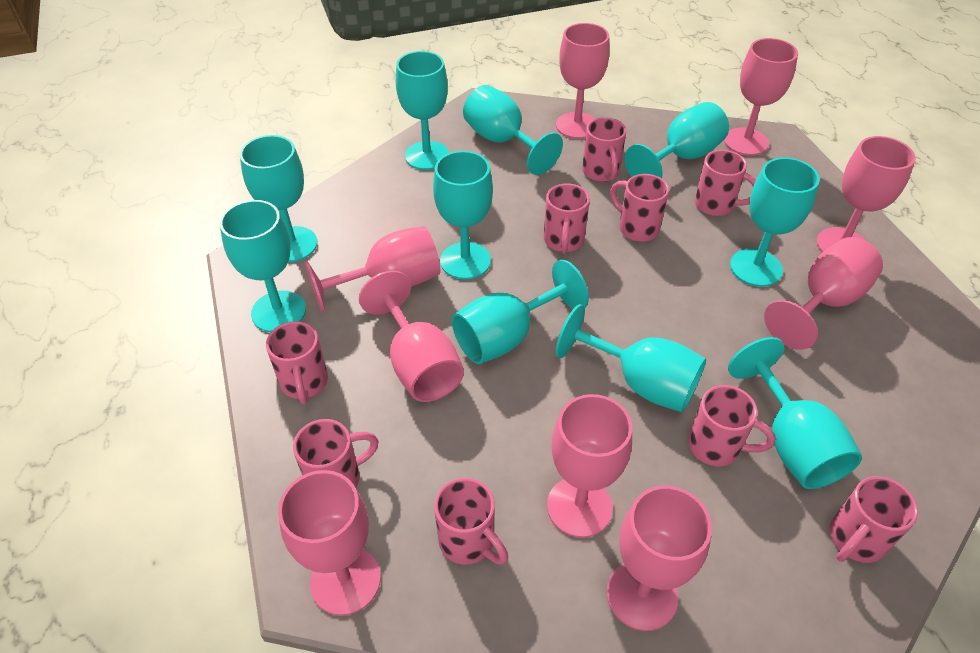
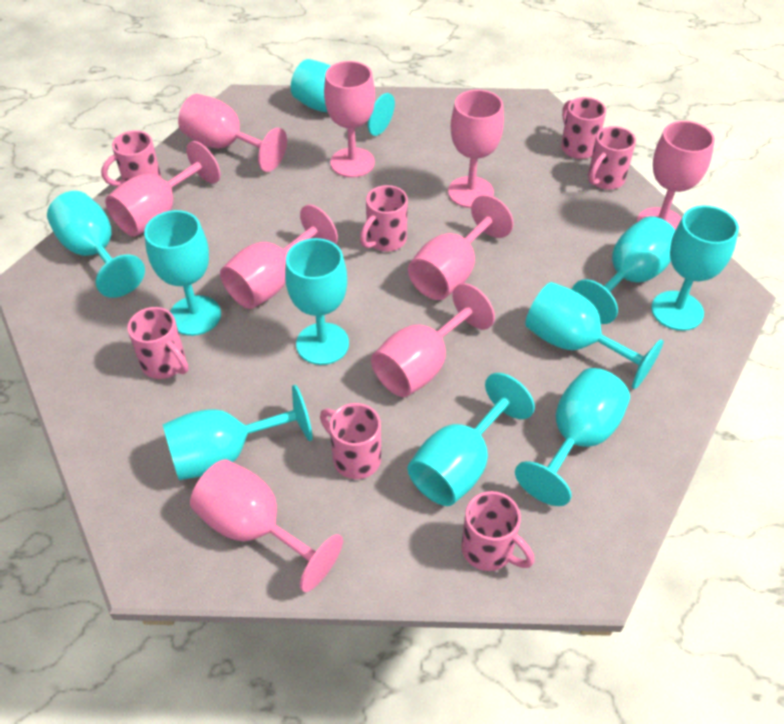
pink mug: 9 -> 7

